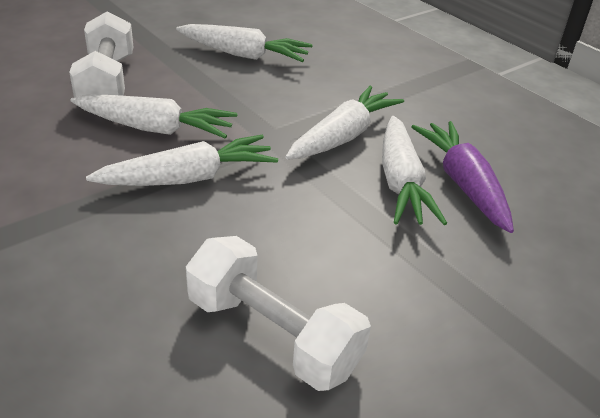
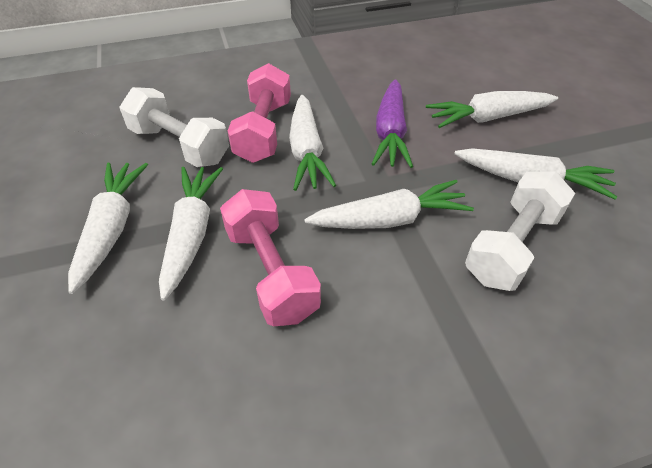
pink dumbbell: 0 -> 2
white carrot: 5 -> 6

